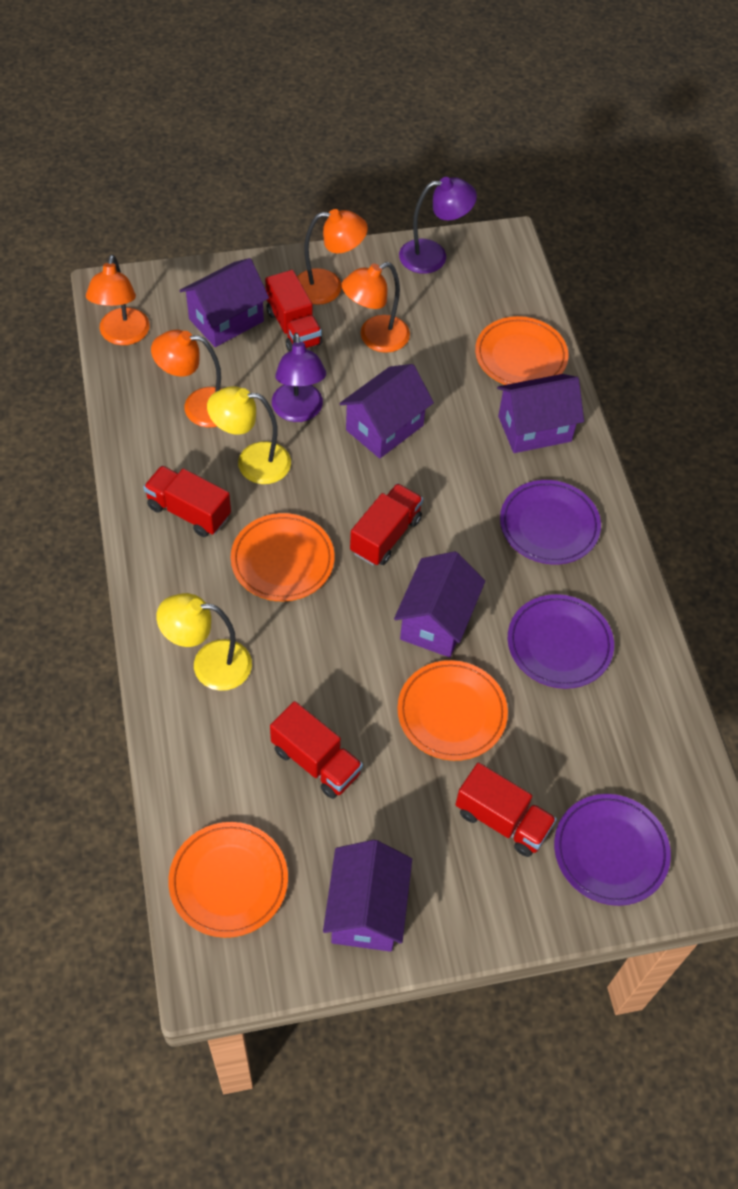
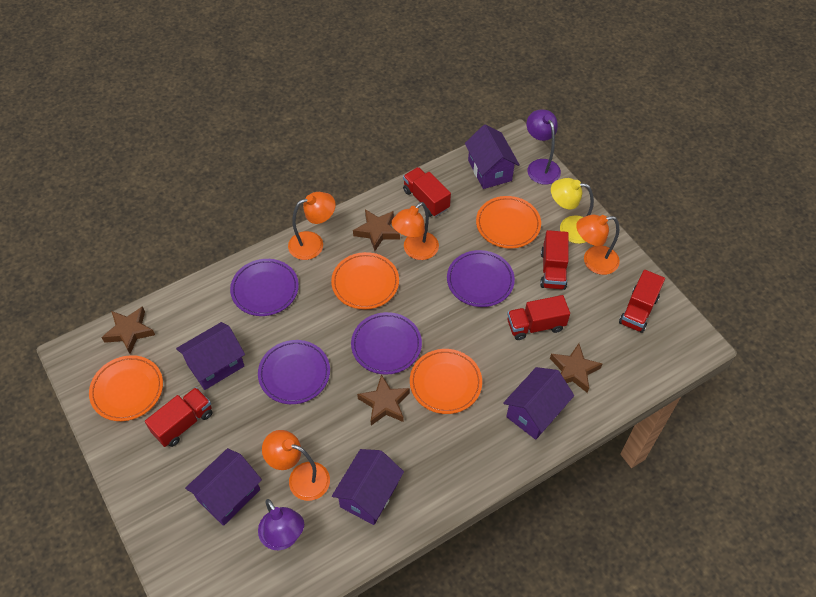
brown star: 0 -> 4
purple plate: 3 -> 4
yellow lamp: 2 -> 1

